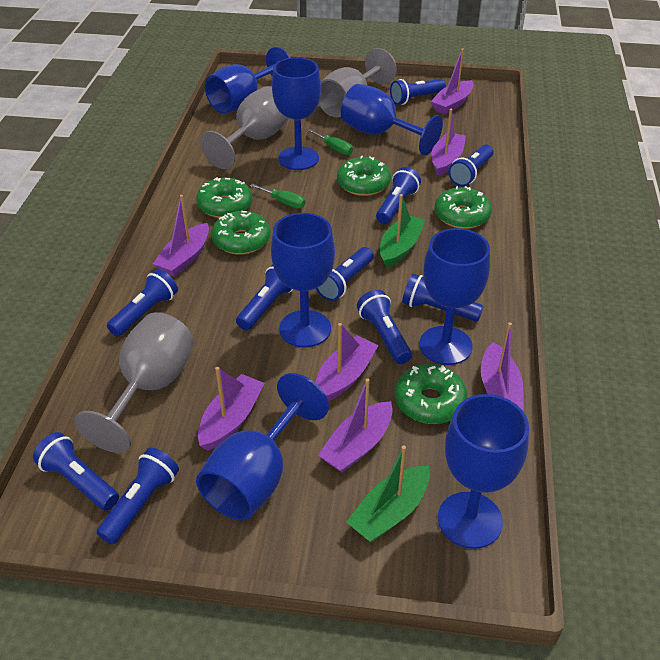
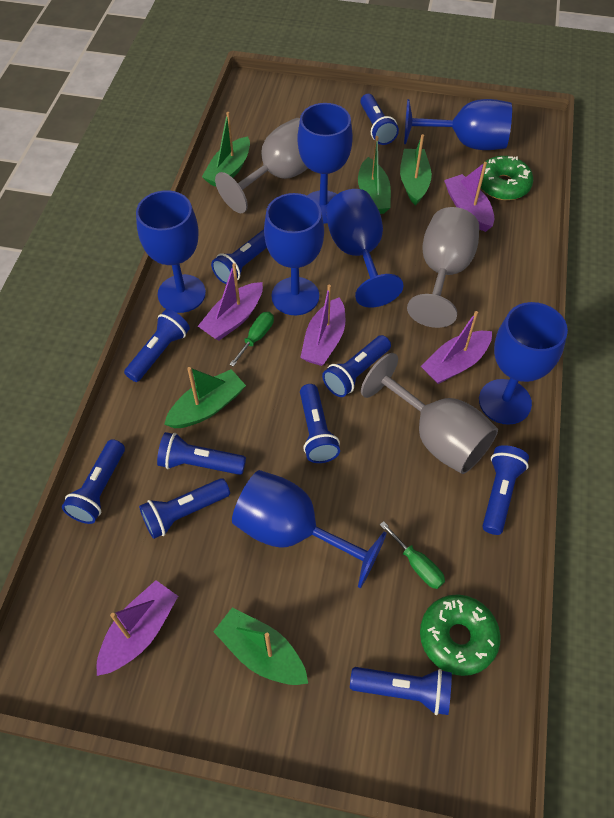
green boat: 2 -> 5
green donut: 5 -> 2
purple boat: 7 -> 5

